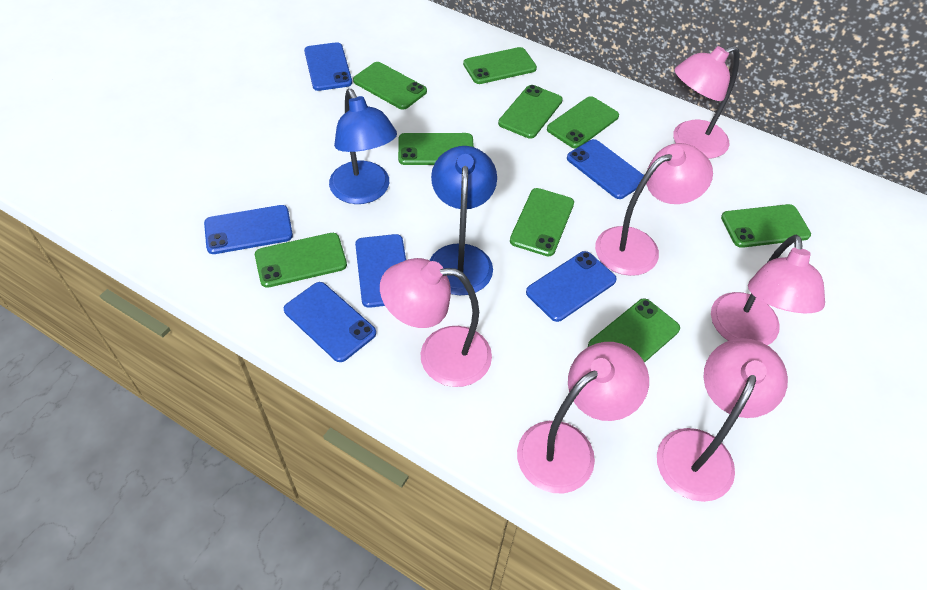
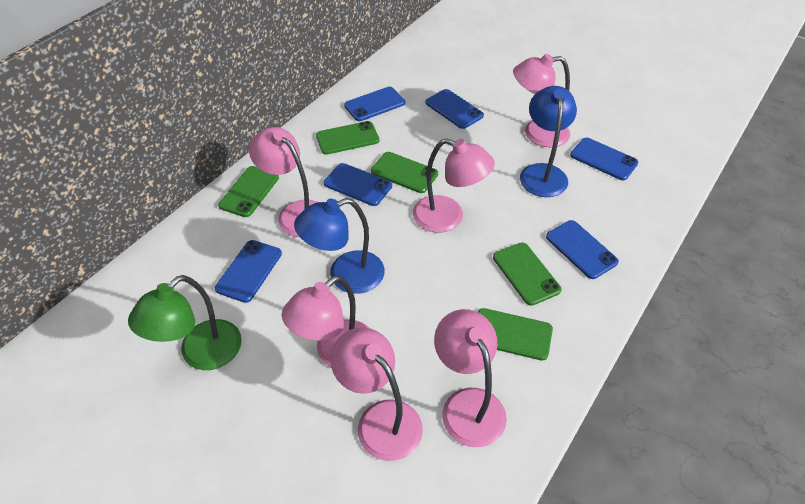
green lamp: 0 -> 1
green phone: 9 -> 5

